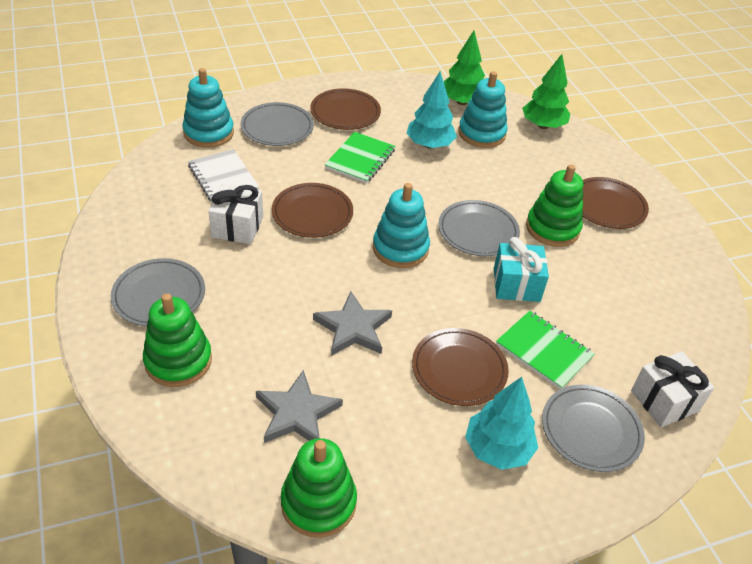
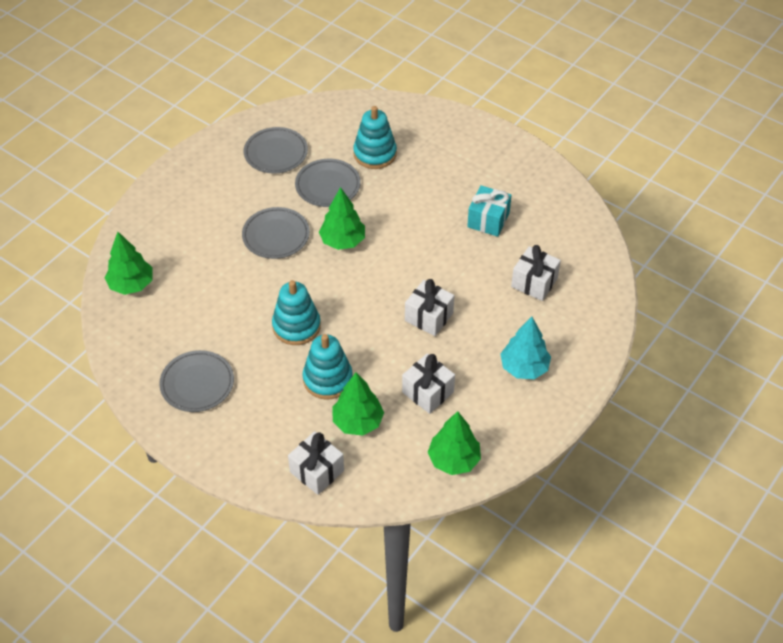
brown plate: 4 -> 0
green notebook: 2 -> 0
green stacking toy: 3 -> 0
green tree: 2 -> 4
grey star: 2 -> 0
turquoise tree: 2 -> 1
white gift: 2 -> 4
white notebook: 1 -> 0

